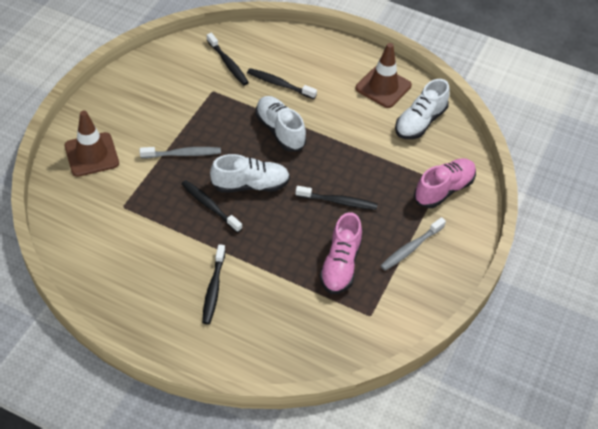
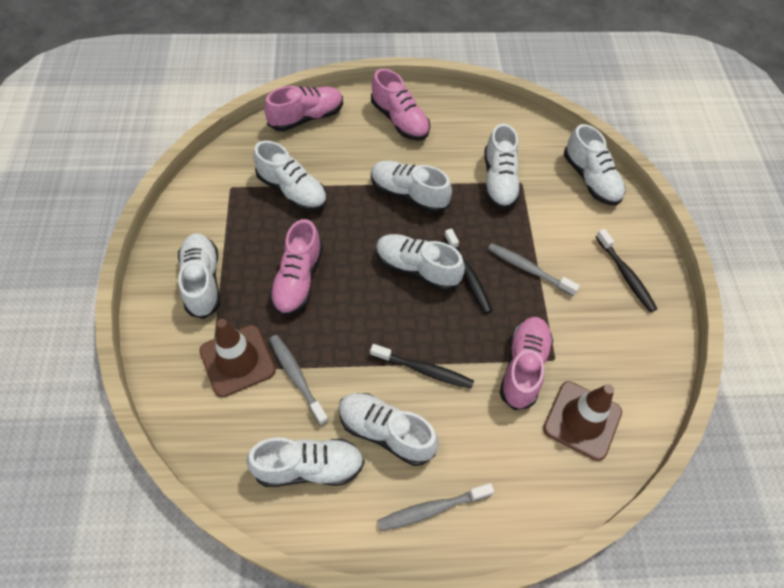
black toothbrush: 5 -> 3
grey toothbrush: 2 -> 3
pink shoe: 2 -> 4
white shoe: 3 -> 8

